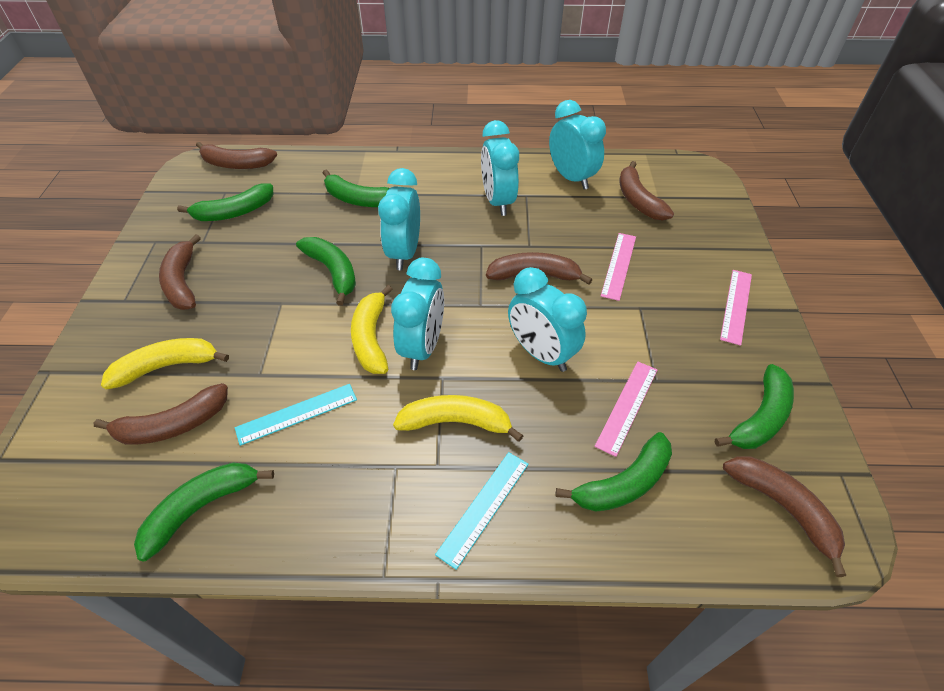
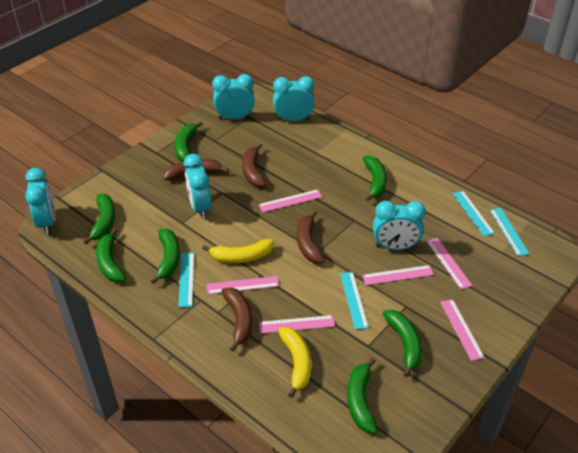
brown banana: 6 -> 4
green banana: 6 -> 7
pink ruler: 3 -> 6
turquoise ruler: 2 -> 4
yellow banana: 3 -> 2

